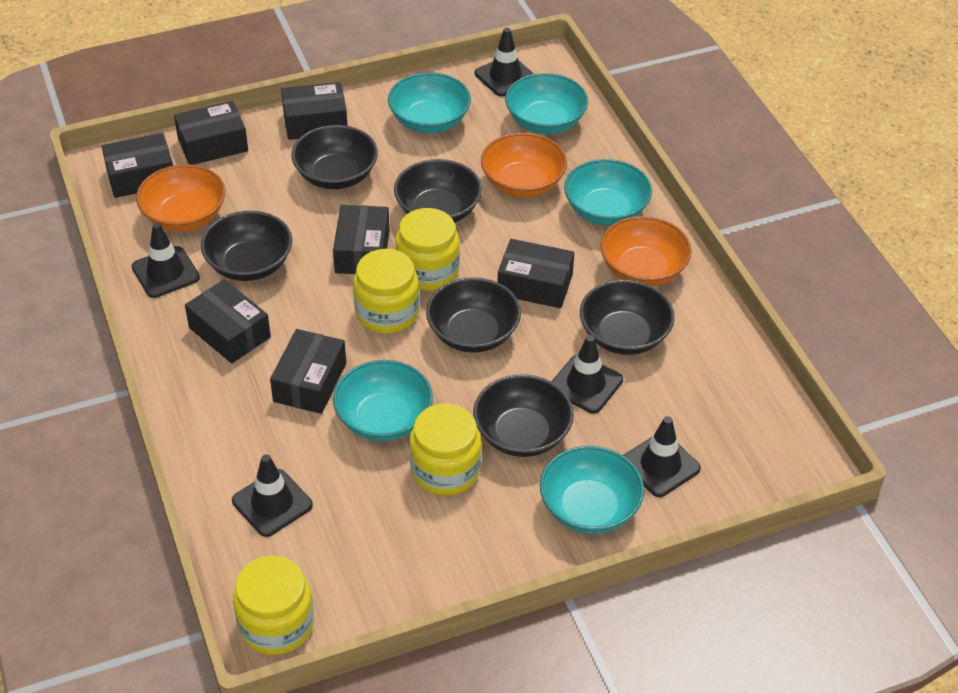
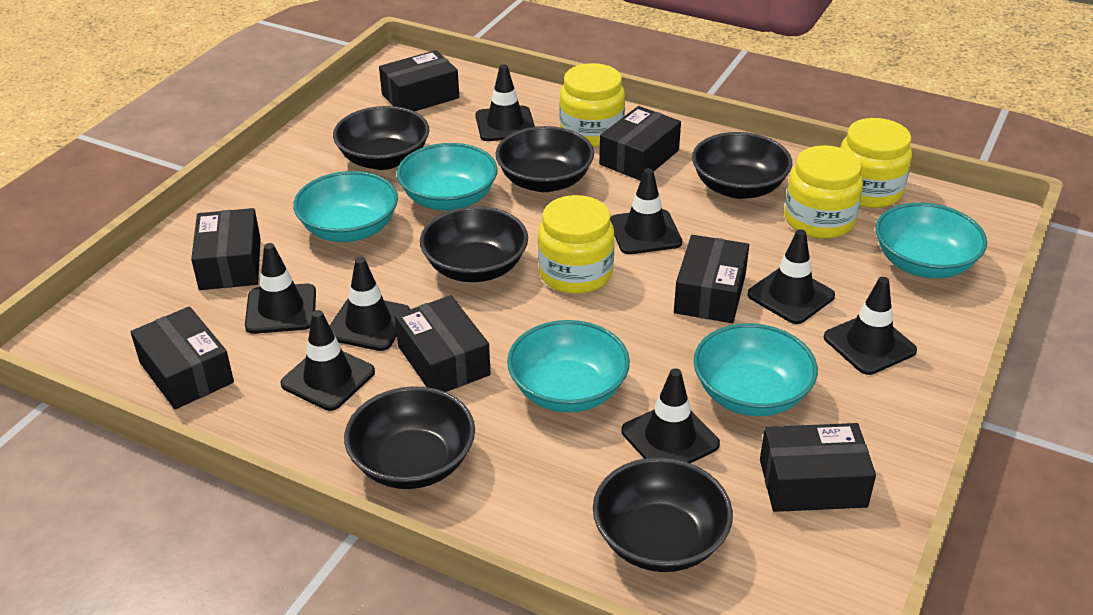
black traffic cone: 5 -> 8
orange bowl: 3 -> 0

